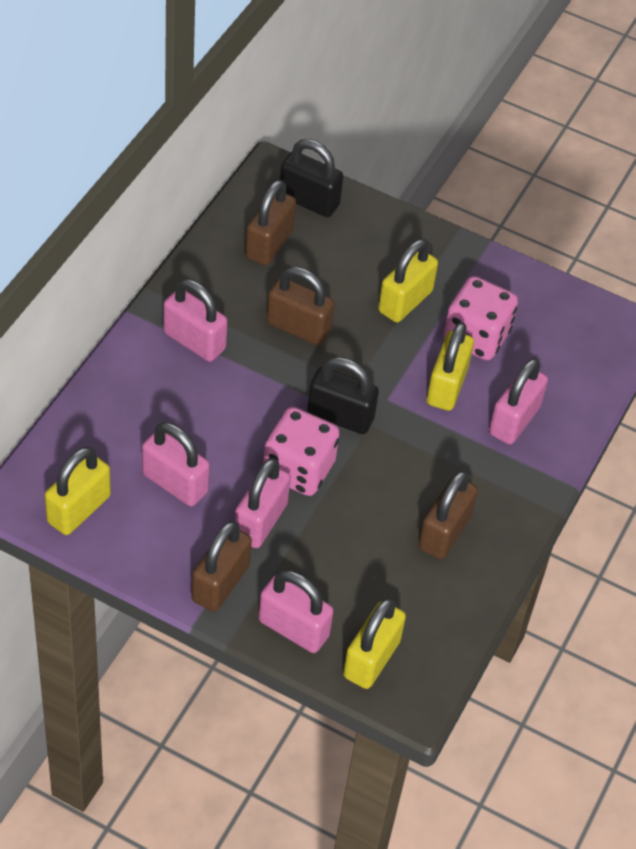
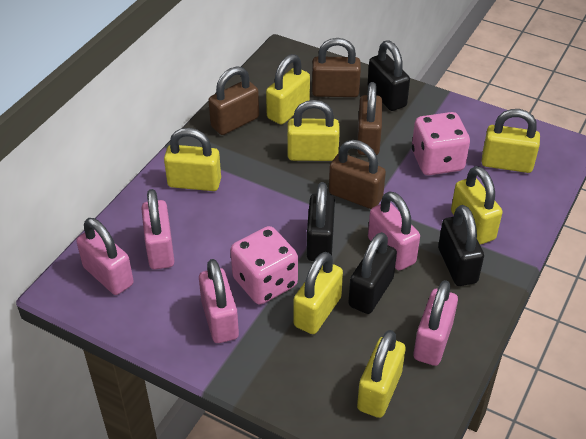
black padlock: 2 -> 4
yellow padlock: 4 -> 7

